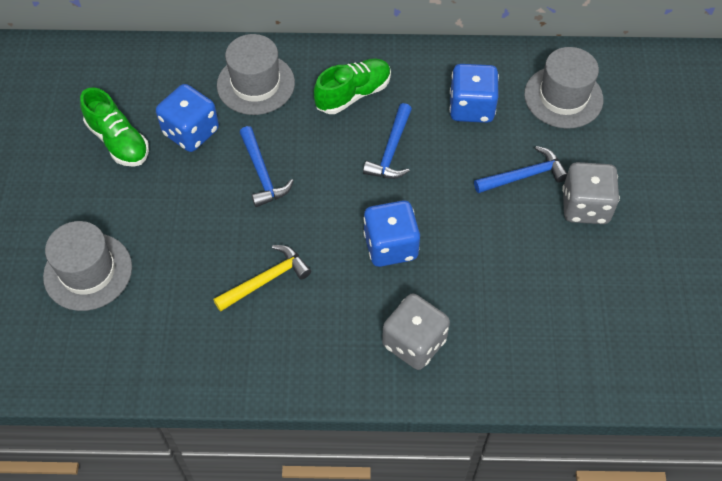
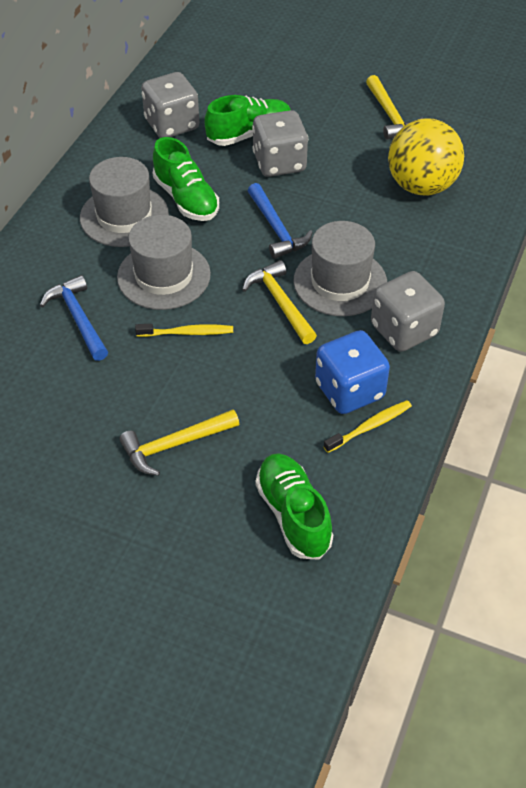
blue dice: 3 -> 1
blue hammer: 3 -> 2
green shoe: 2 -> 3
grey dice: 2 -> 3
yellow ball: 0 -> 1
yellow hammer: 1 -> 3
yellow toothbrush: 0 -> 2

